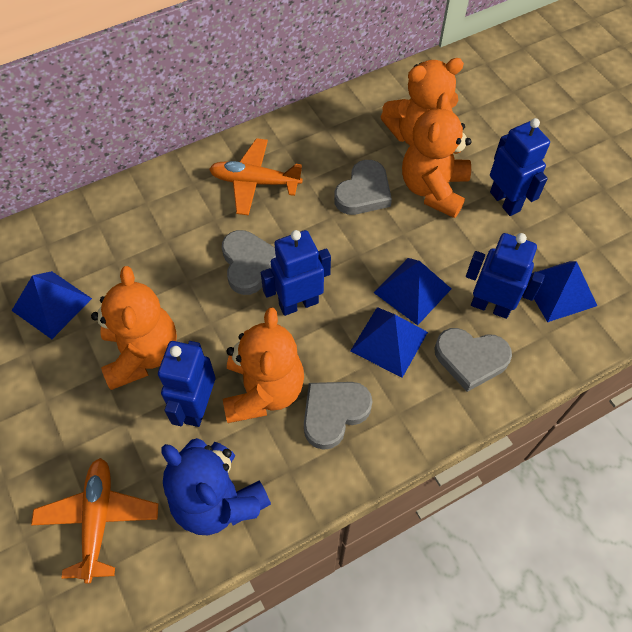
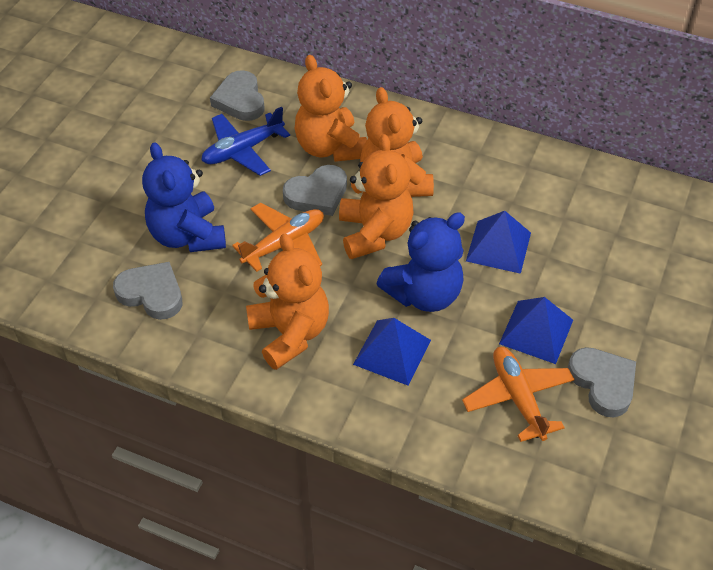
blue plane: 0 -> 1
blue pyramid: 4 -> 3
blue robot: 4 -> 0
blue teddy bear: 1 -> 2

